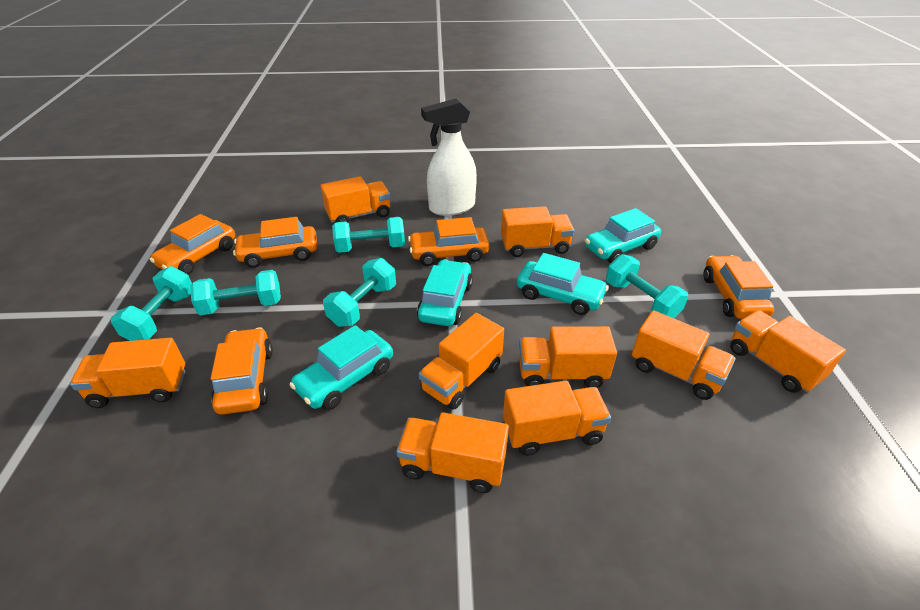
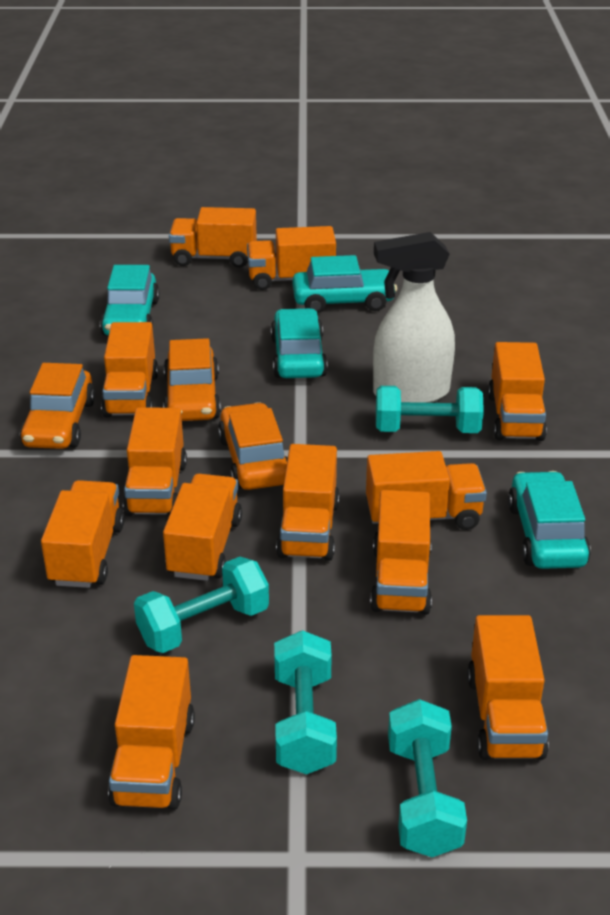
orange car: 5 -> 3
orange truck: 9 -> 12
turquoise dumbbell: 5 -> 4

